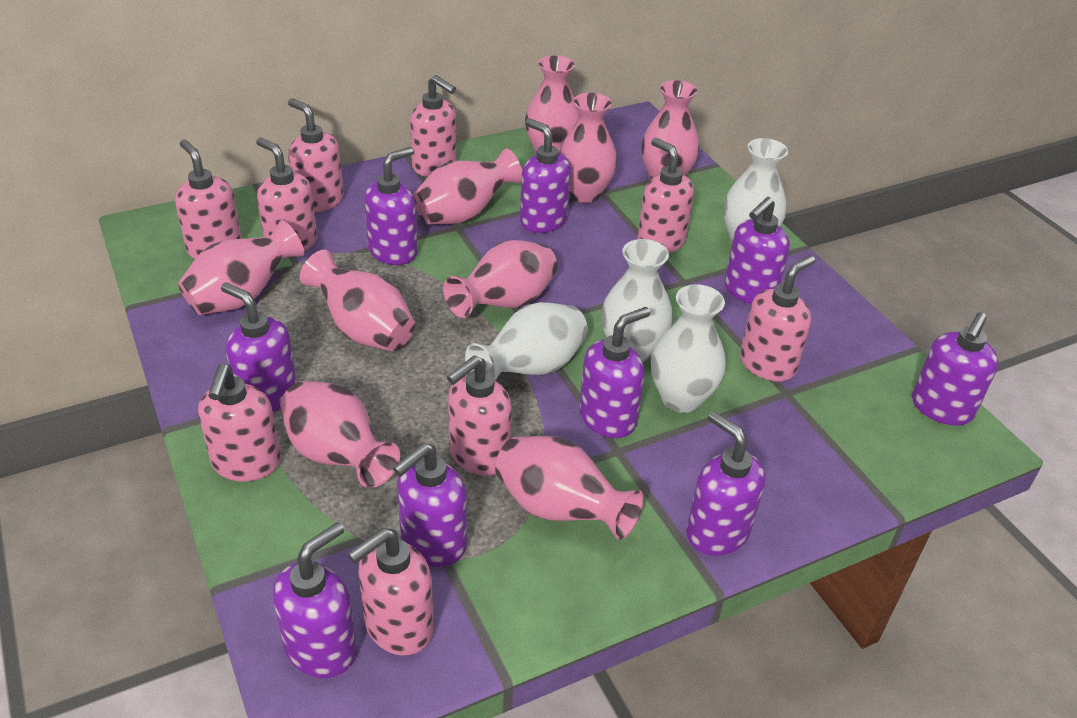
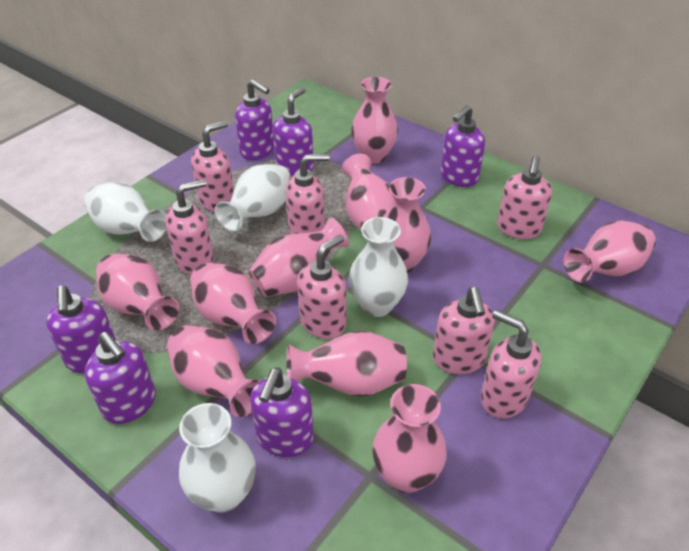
pink soap dispenser: 9 -> 7
pink vase: 9 -> 10
purple soap dispenser: 9 -> 6

